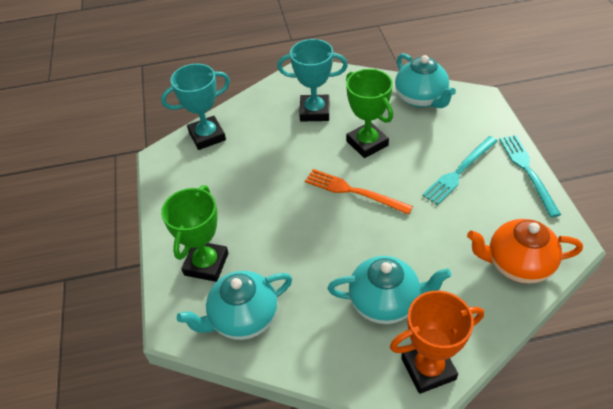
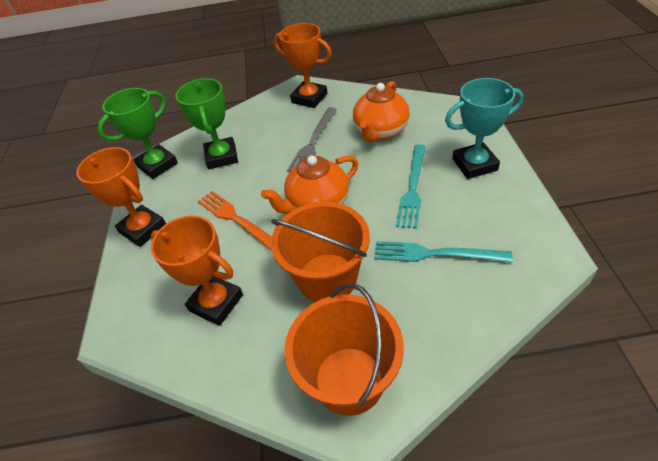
grey fork: 0 -> 1
orange bucket: 0 -> 2
orange teapot: 1 -> 2
orange trophy: 1 -> 3
turquoise teapot: 3 -> 0
turquoise trophy: 2 -> 1

